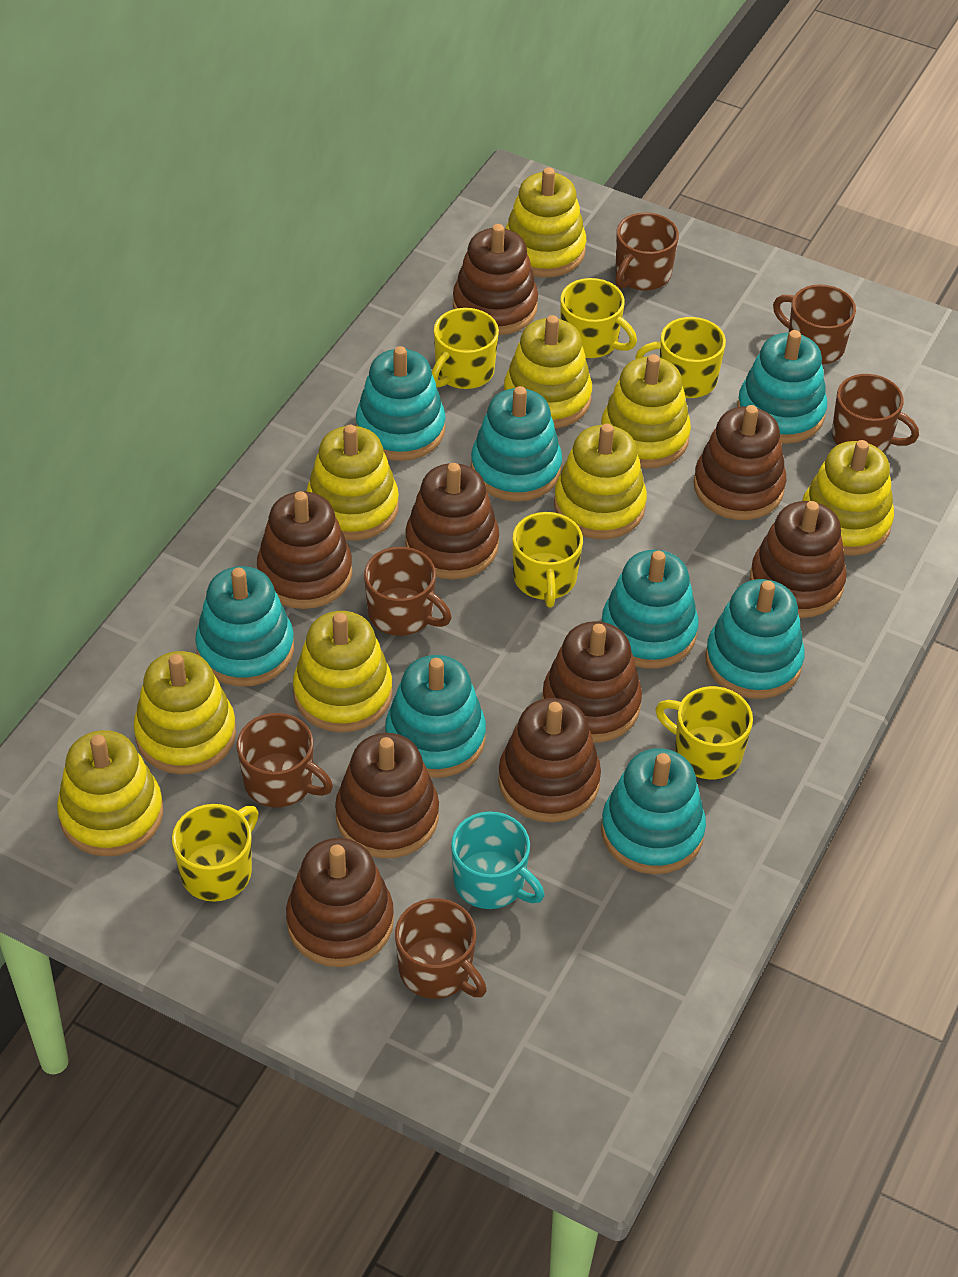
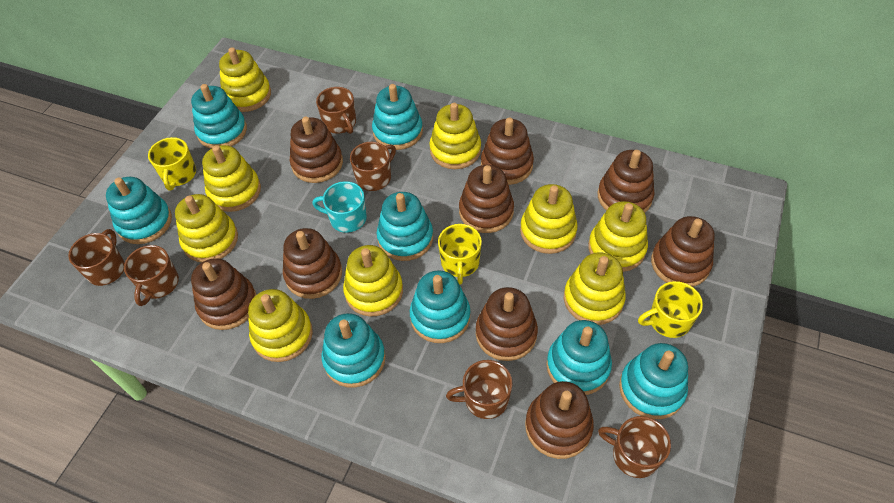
yellow mug: 6 -> 3

